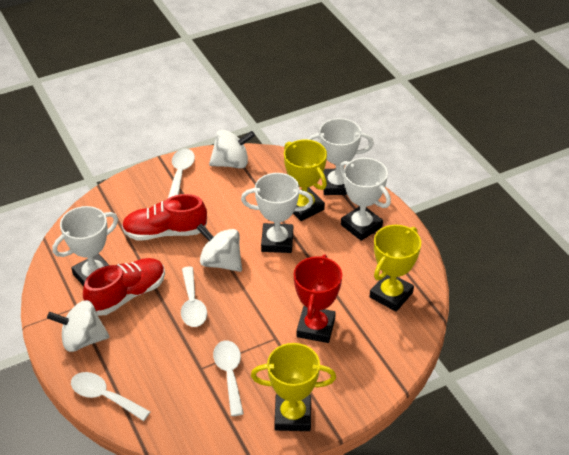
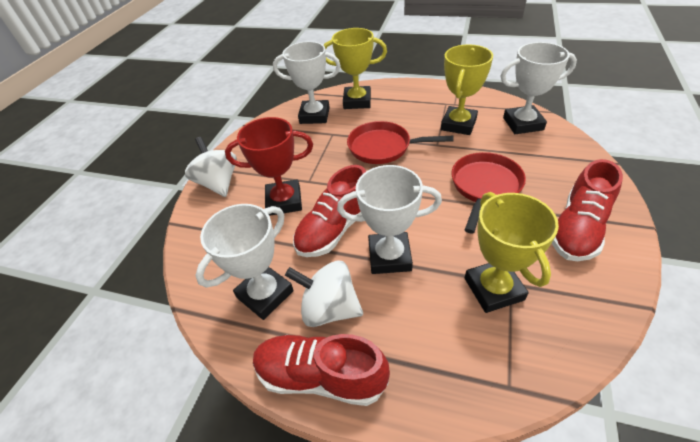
red pan: 0 -> 2
red shoe: 2 -> 3
white spinning top: 3 -> 2
white spoon: 4 -> 0

